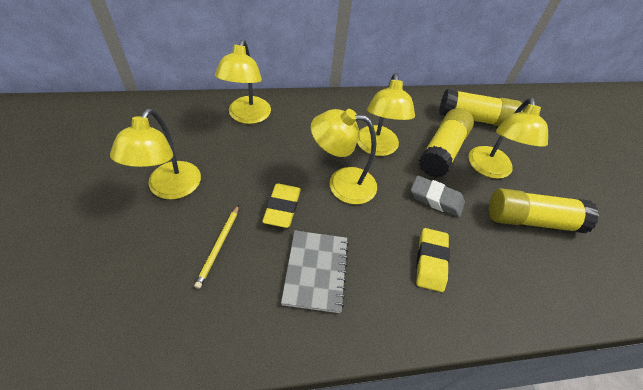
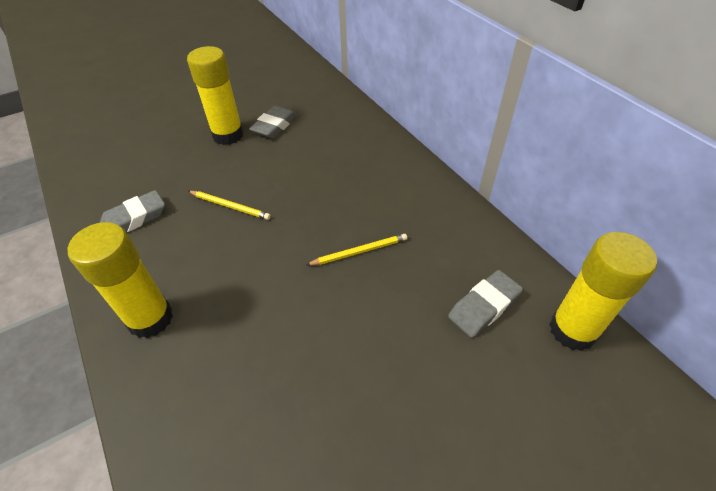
grey eraser: 1 -> 3
grey notebook: 1 -> 0
yellow eraser: 2 -> 0
yellow lamp: 5 -> 0
yellow pencil: 1 -> 2

